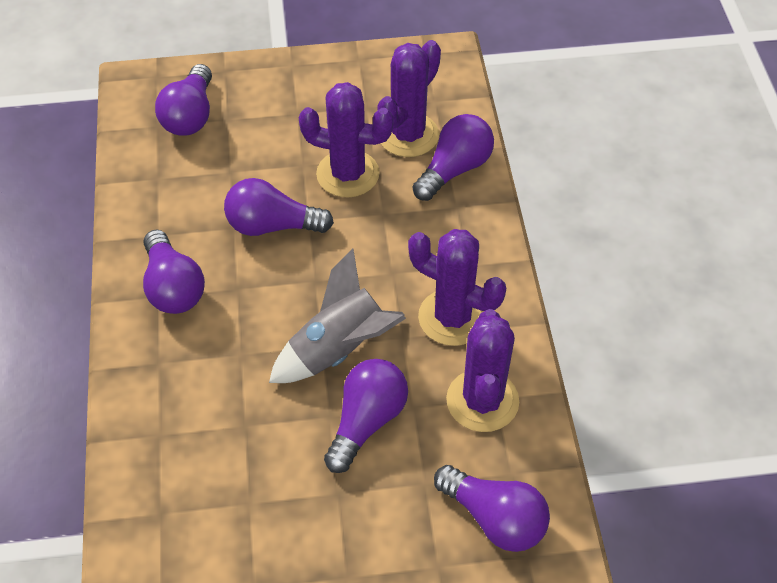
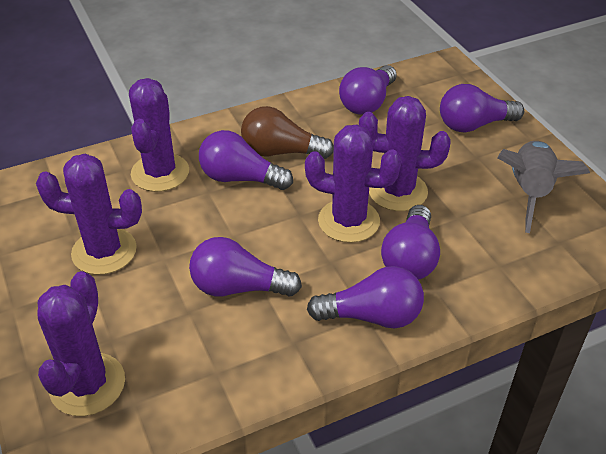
brown light bulb: 0 -> 1
purple cactus: 4 -> 5

